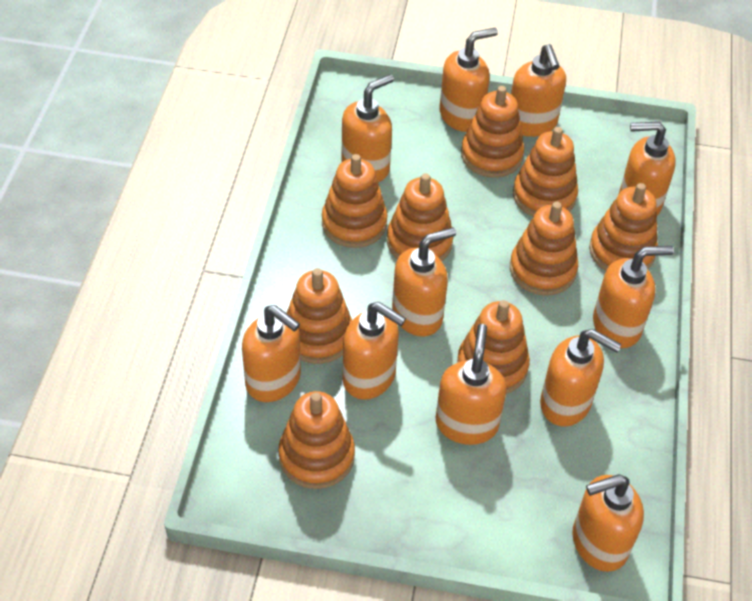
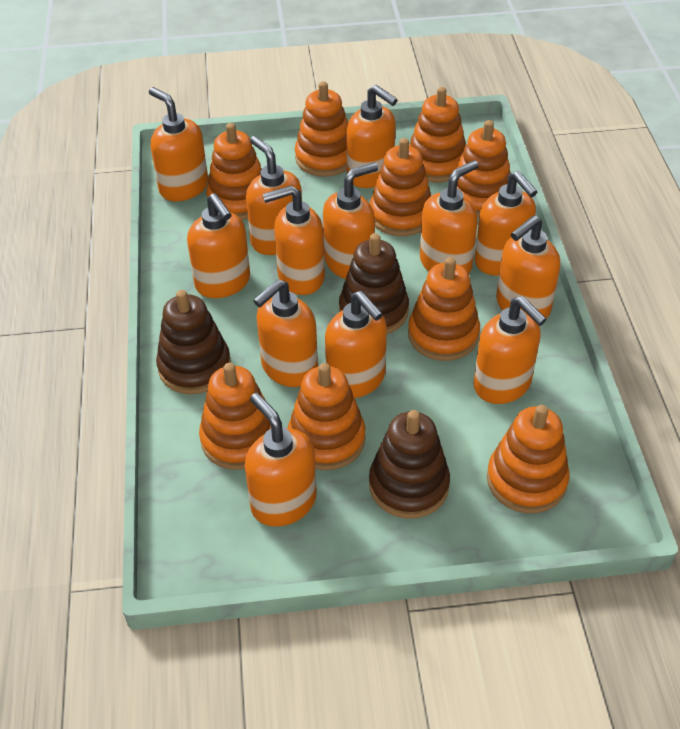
brown stacking toy: 0 -> 3
orange soap dispenser: 11 -> 13

